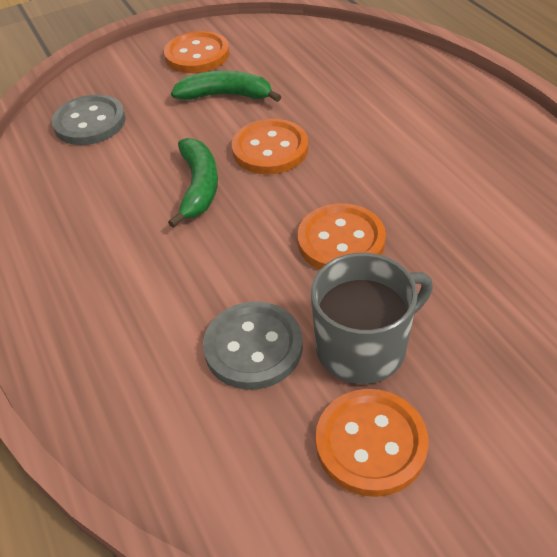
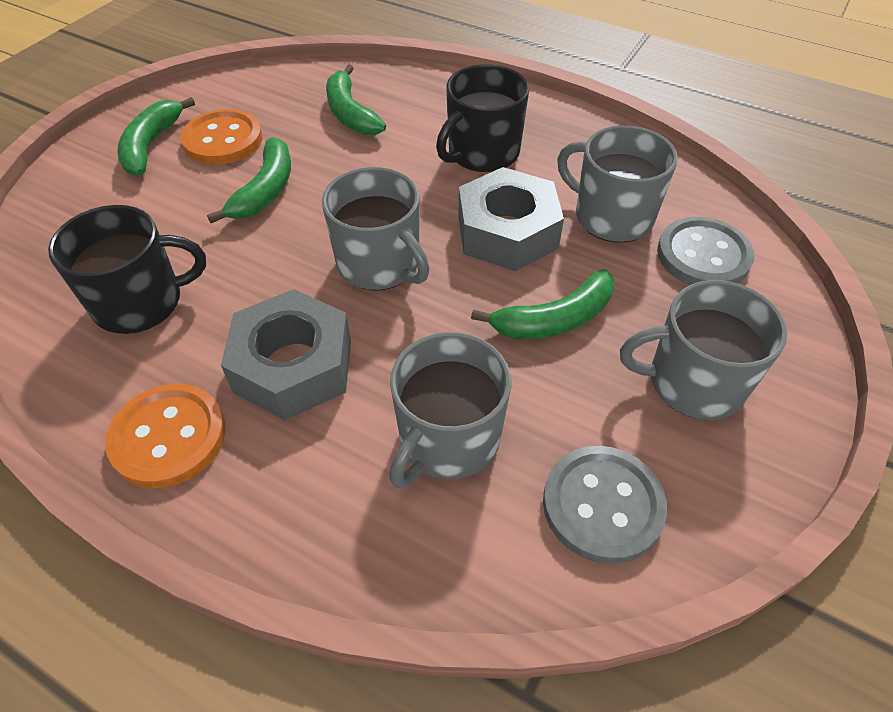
black mug: 0 -> 2
green banana: 2 -> 4
grey mug: 1 -> 4
grey nut: 0 -> 2
orange button: 4 -> 2

